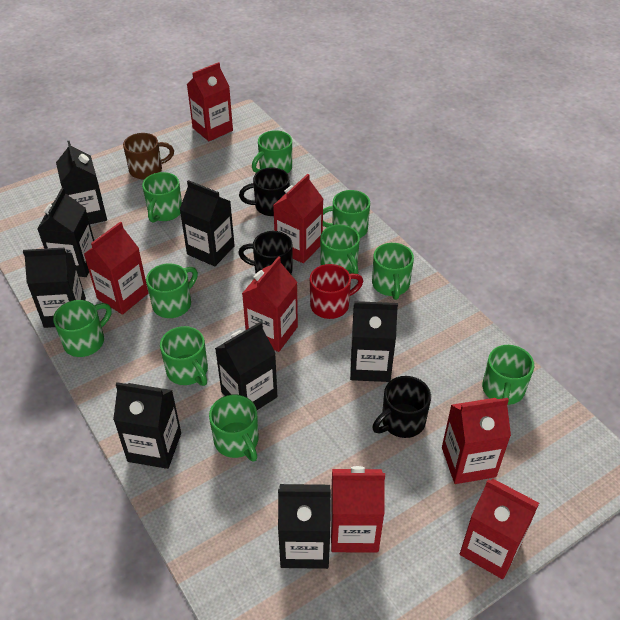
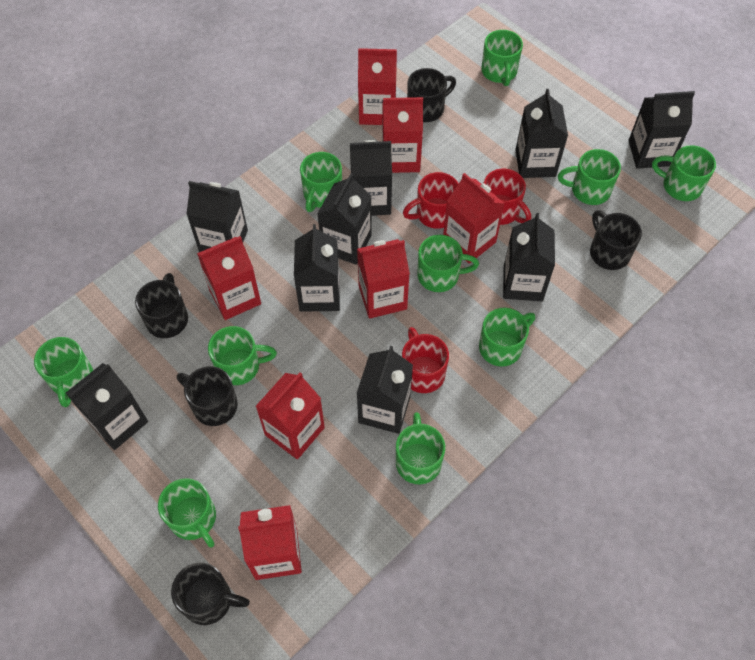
black carton: 8 -> 9
black mug: 3 -> 5
brown mug: 1 -> 0
red mug: 1 -> 3

